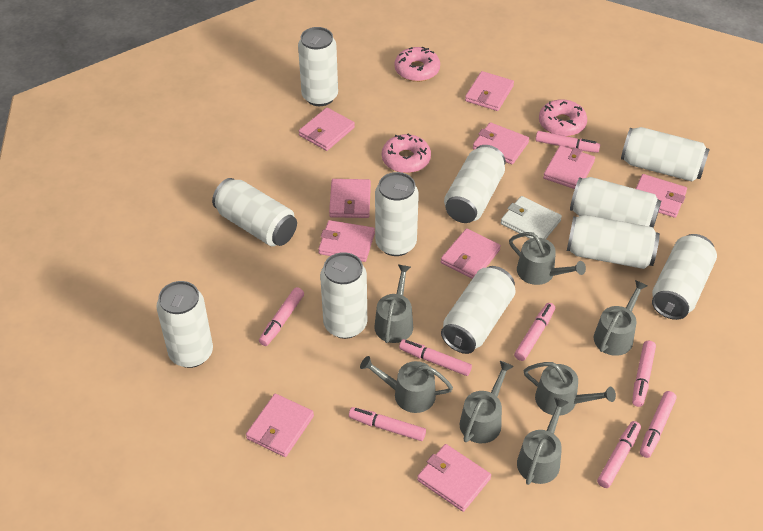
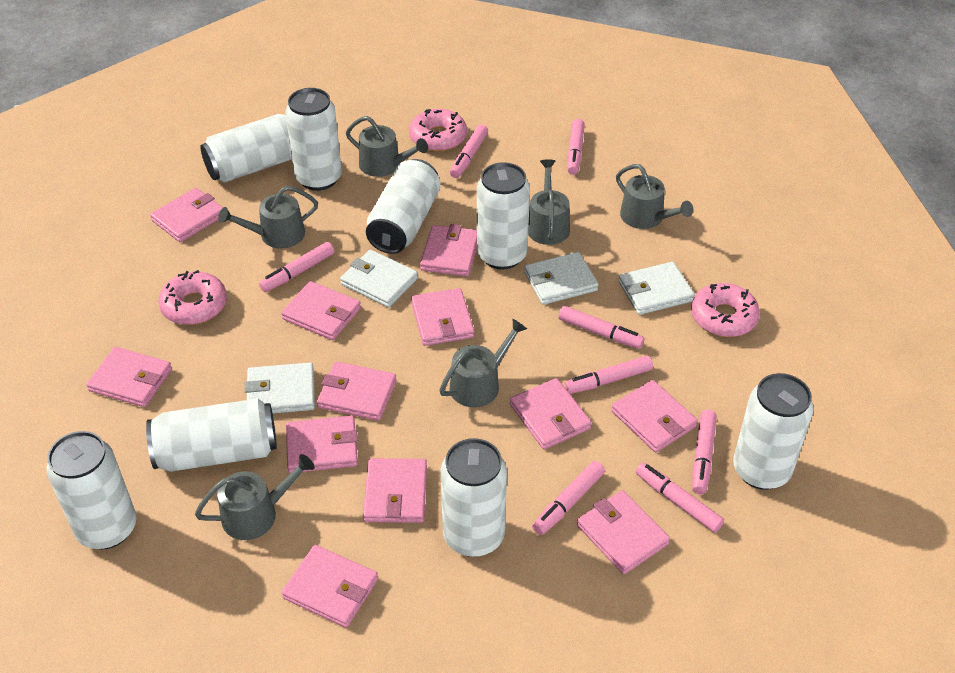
grey watering can: 7 -> 6
pink wallet: 10 -> 12
white can: 11 -> 8
white wallet: 1 -> 4

